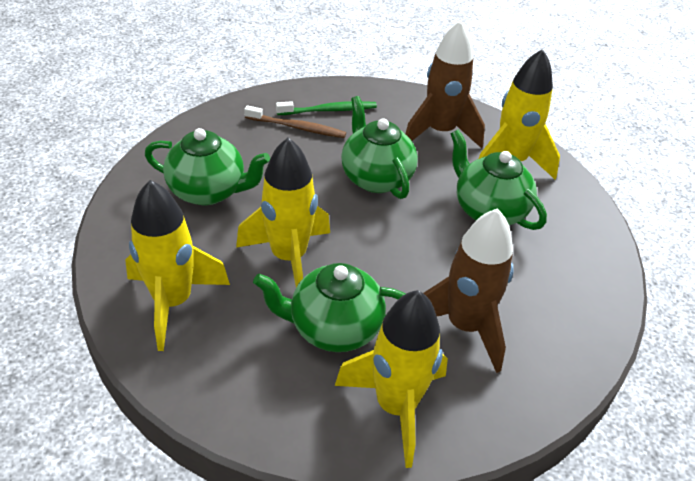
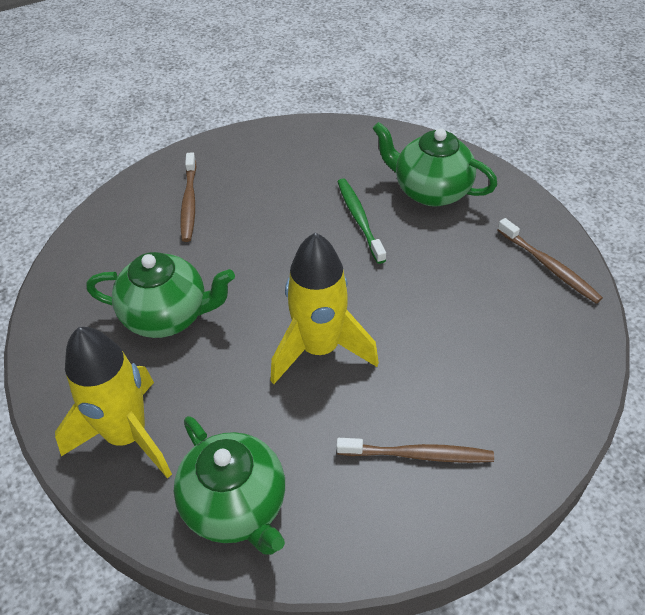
brown rocket: 2 -> 0
brown toothbrush: 1 -> 3
green teapot: 4 -> 3
yellow rocket: 4 -> 2

